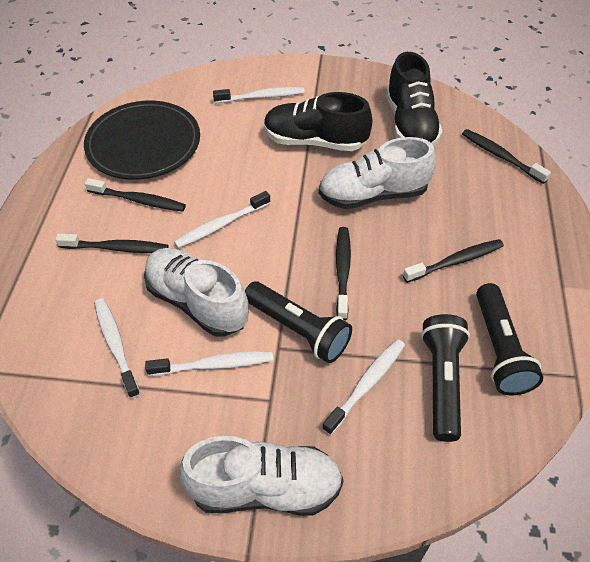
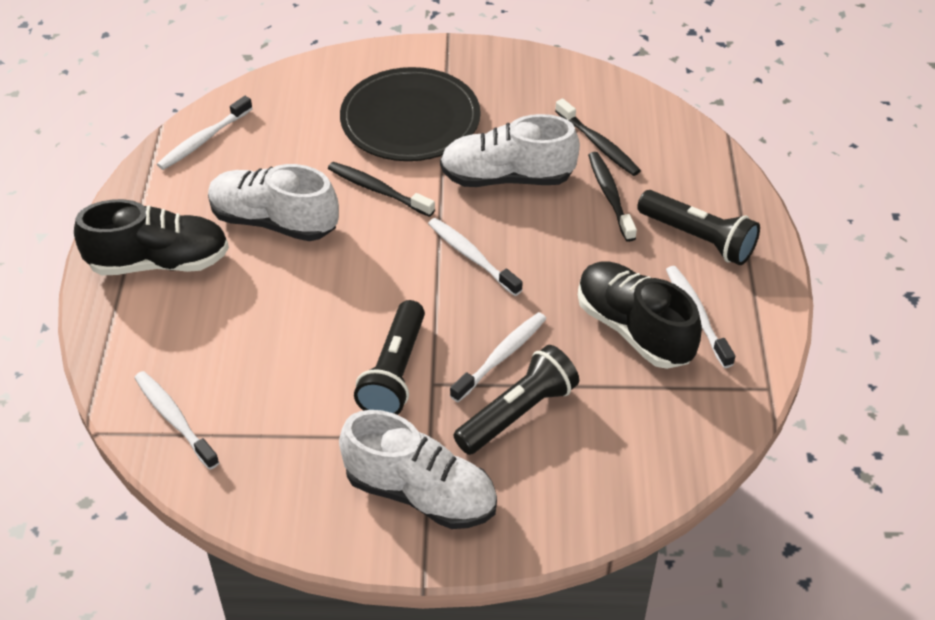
black toothbrush: 5 -> 3

